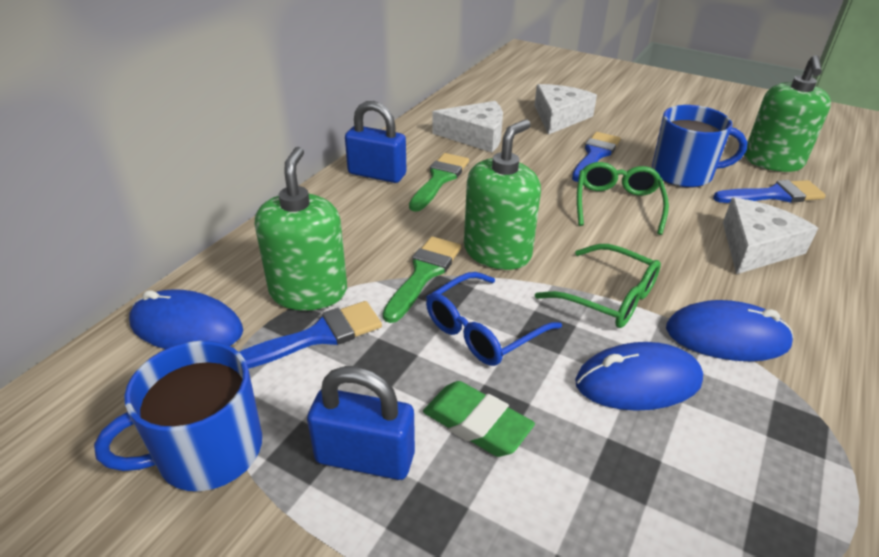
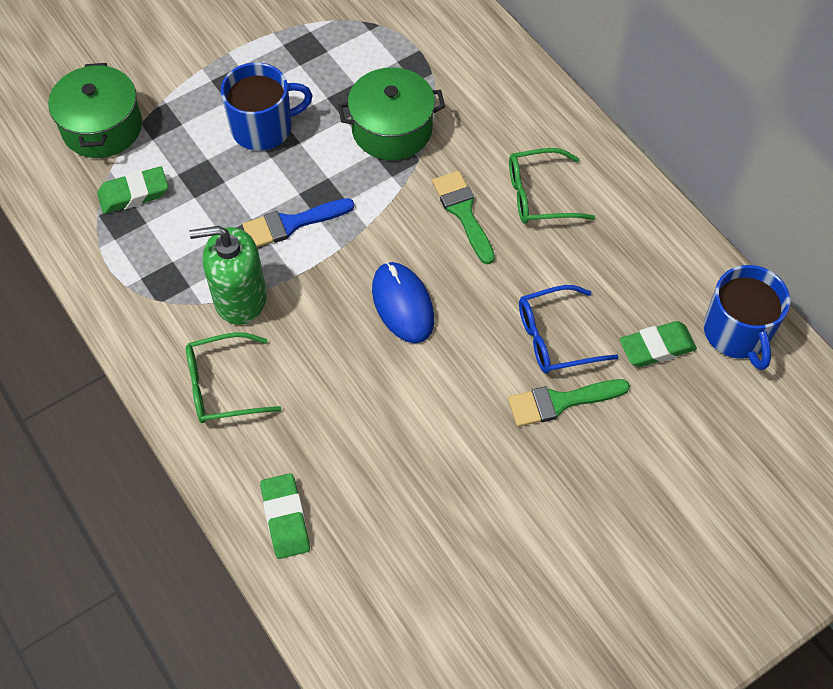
blue brush: 3 -> 1
blue mouse: 3 -> 1
blue padlock: 2 -> 0
green eraser: 1 -> 3
green pot: 0 -> 2
green soap dispenser: 3 -> 1
white cheese: 3 -> 0

